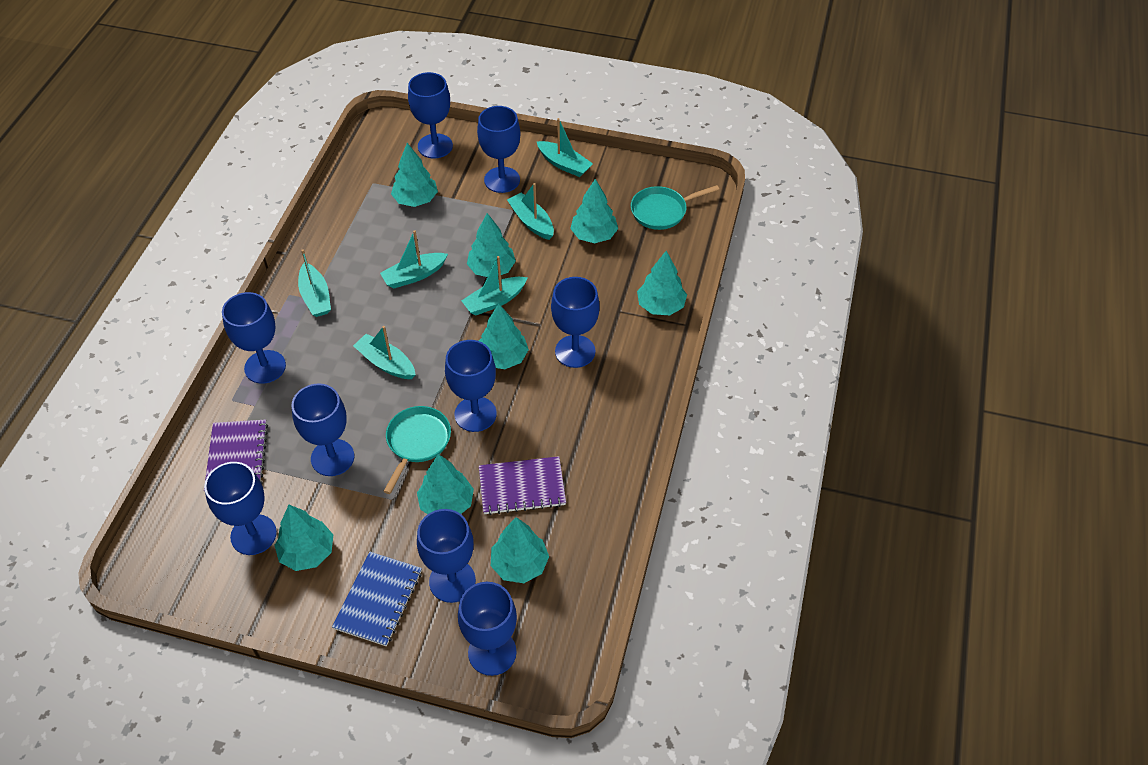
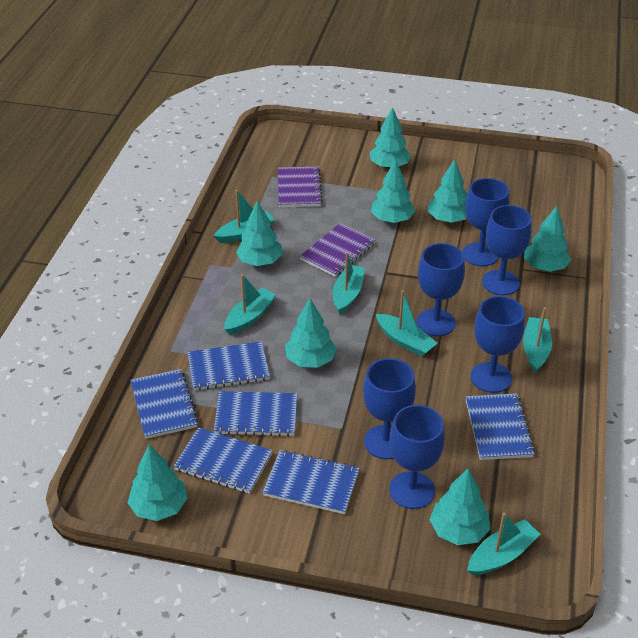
blue goblet: 9 -> 6
blue notebook: 1 -> 6
turquoise pan: 2 -> 0

